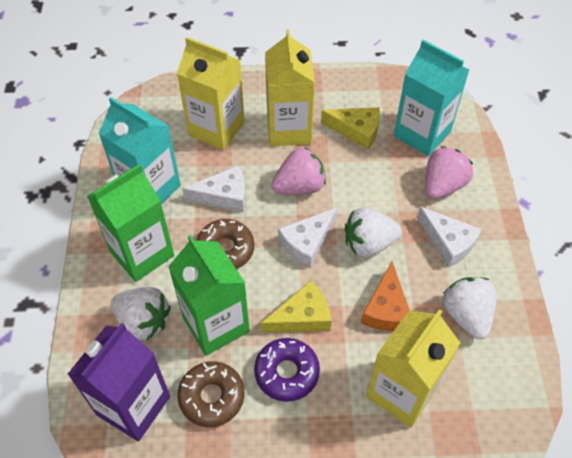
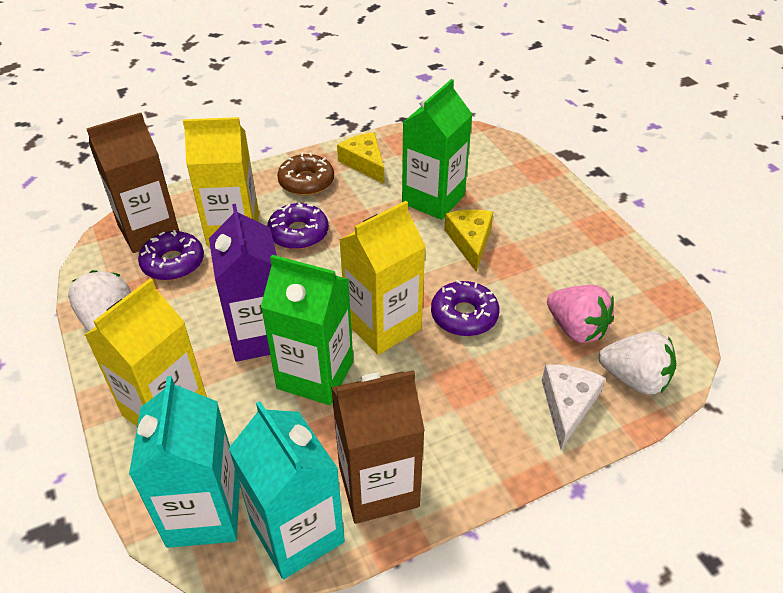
brown carton: 0 -> 2
brown donut: 2 -> 1
orange cheese: 1 -> 0
pink strawberry: 2 -> 1
purple donut: 1 -> 3
white cheese: 3 -> 1
white strawberry: 3 -> 2

